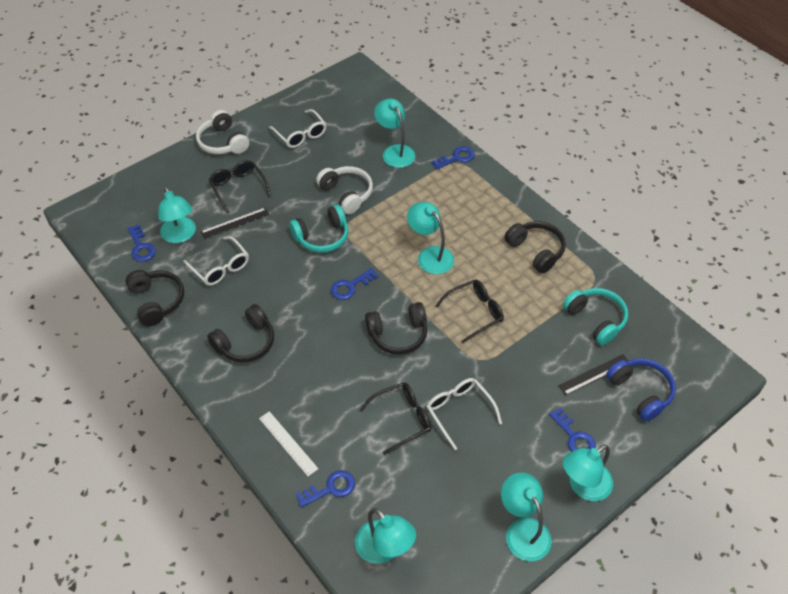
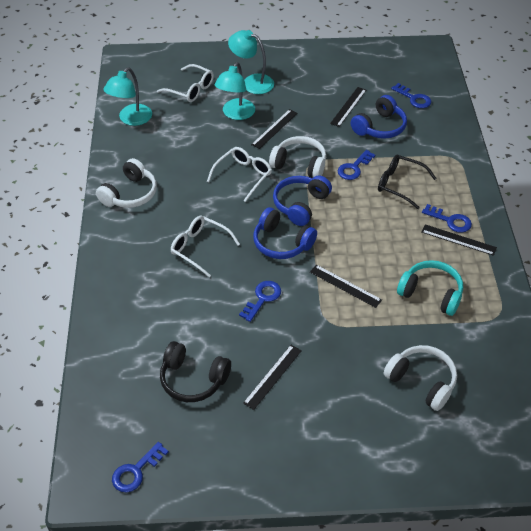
black glasses: 3 -> 1
black headphones: 4 -> 1
black ruler: 2 -> 5
blue headphones: 1 -> 3
turquoise headphones: 2 -> 1
turquoise lamp: 6 -> 3
white headphones: 2 -> 3
white ruler: 1 -> 0

